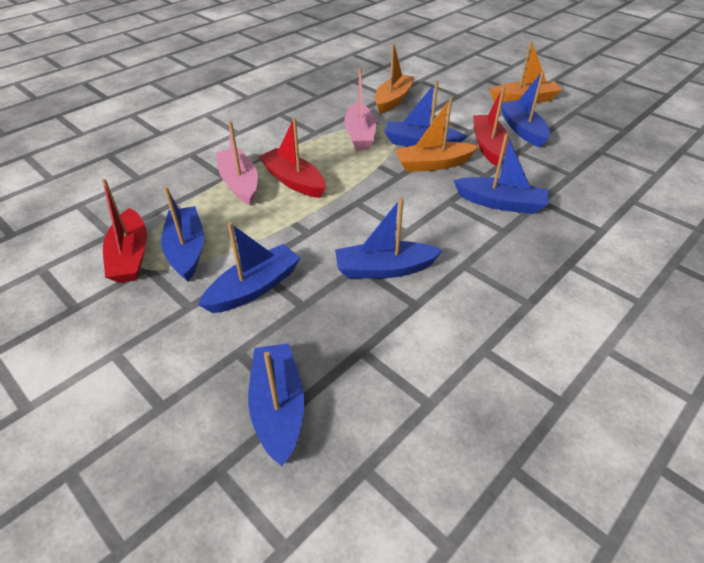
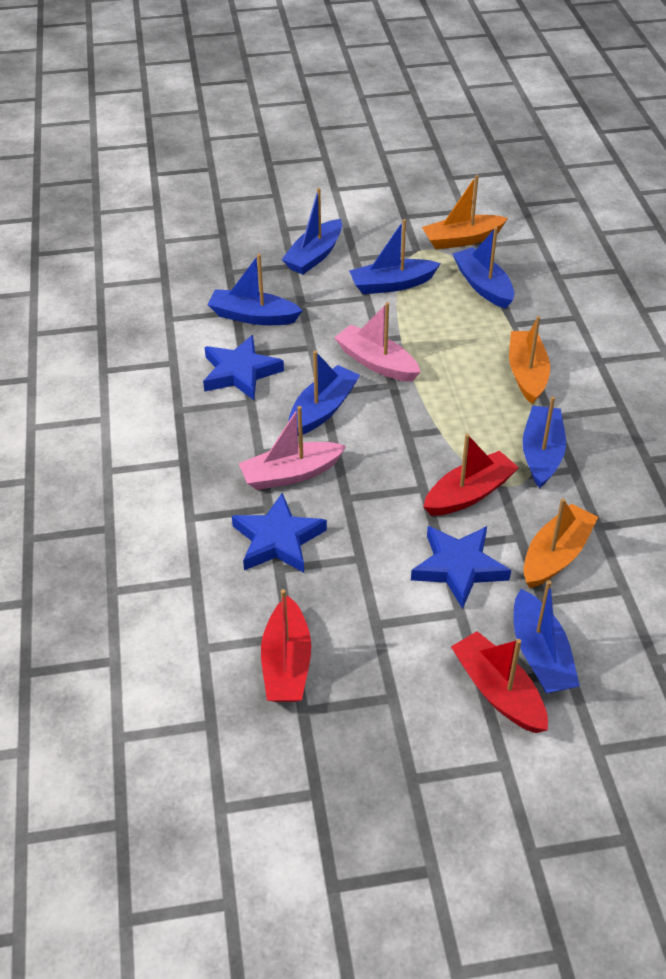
blue star: 0 -> 3

